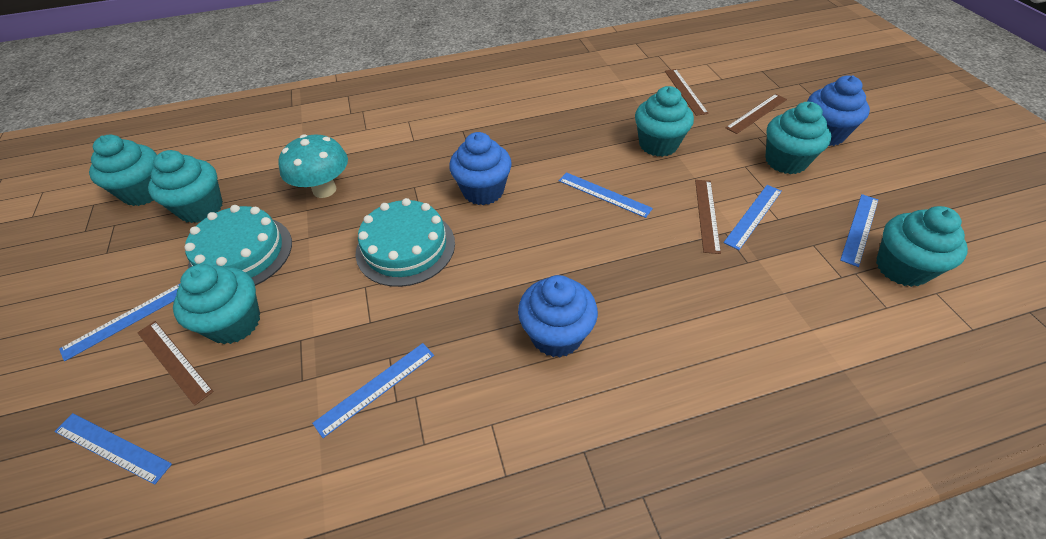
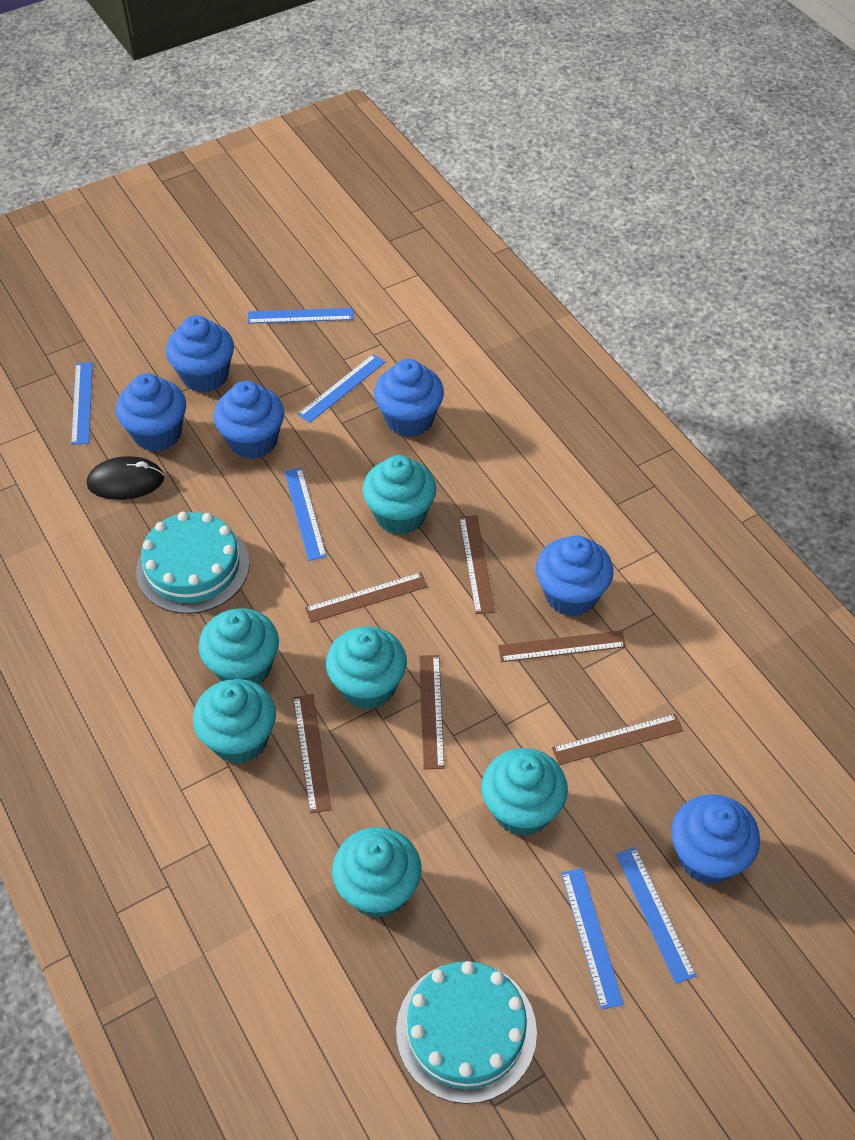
black mouse: 0 -> 1
blue cupcake: 3 -> 6
brown ruler: 4 -> 6
turquoise mushroom: 1 -> 0

